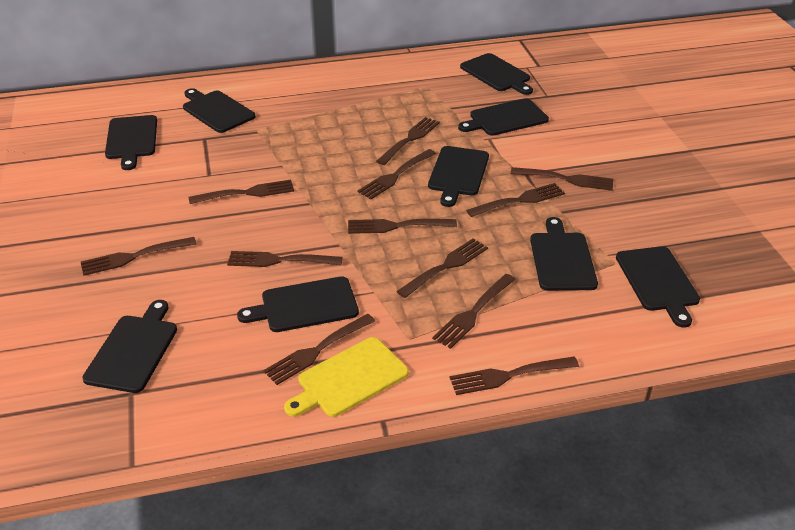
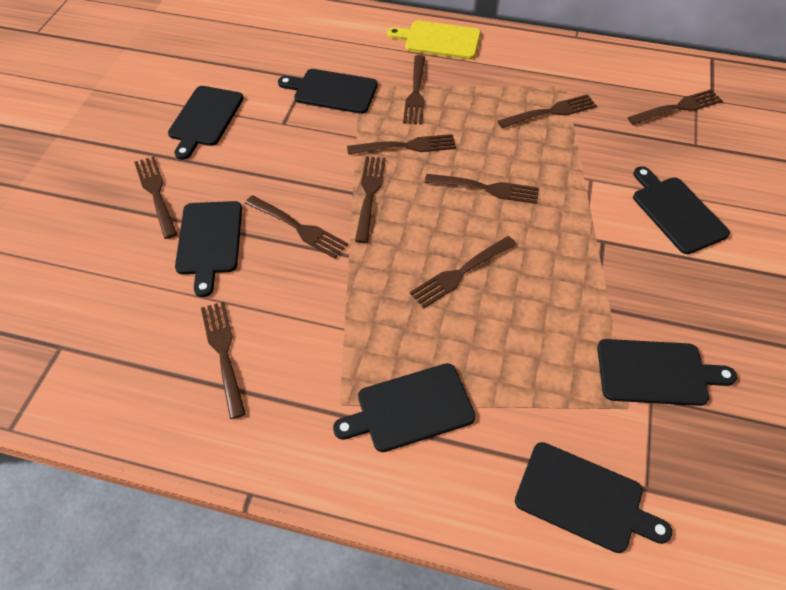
black cutting board: 9 -> 7
brown fork: 12 -> 10

